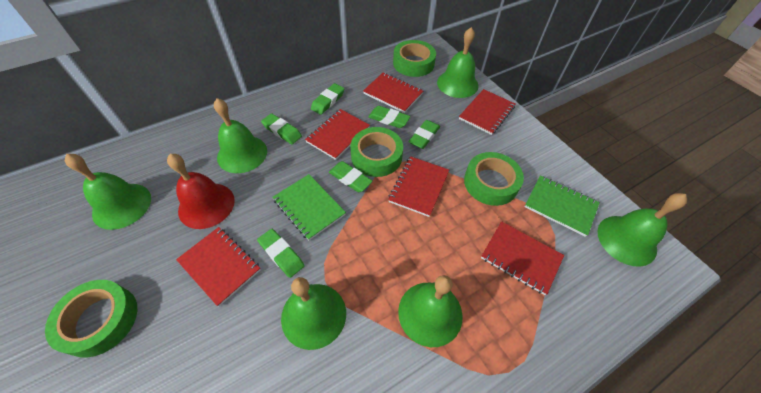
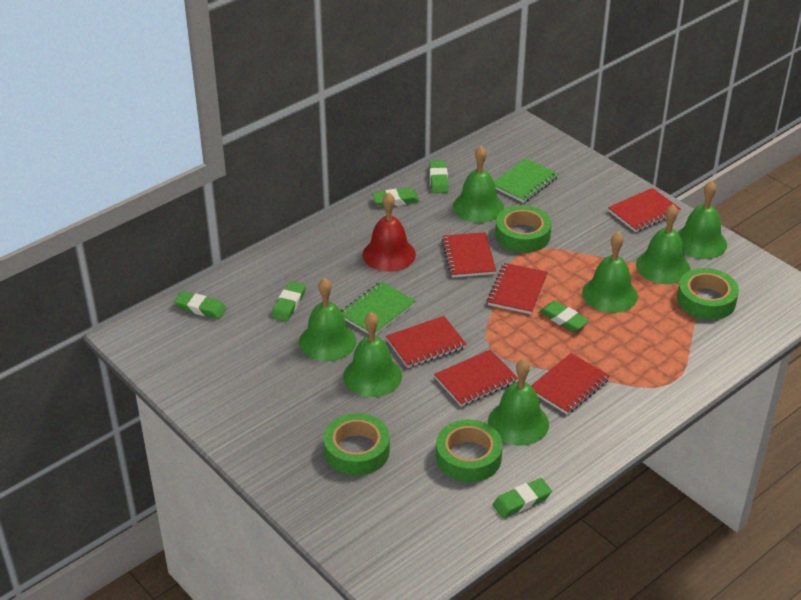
green bell: 6 -> 7

